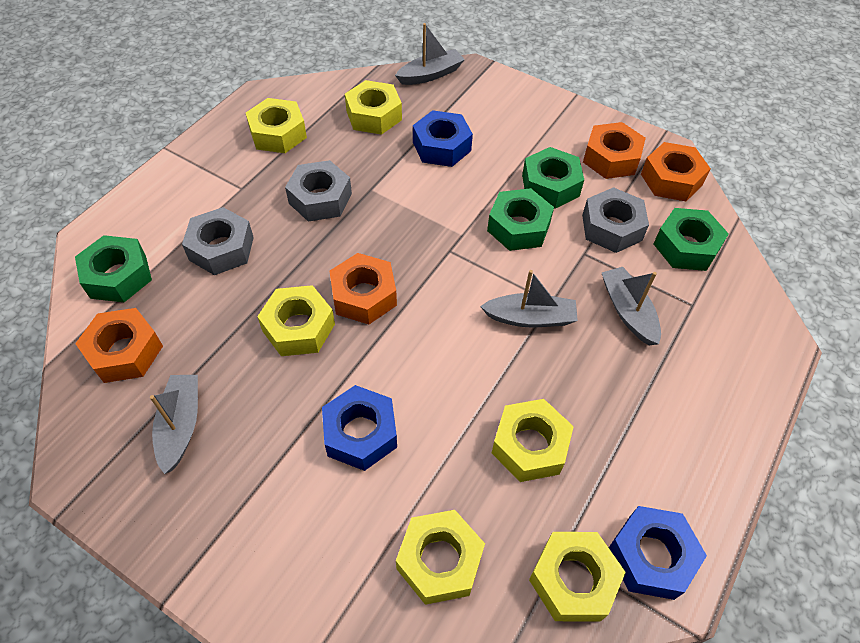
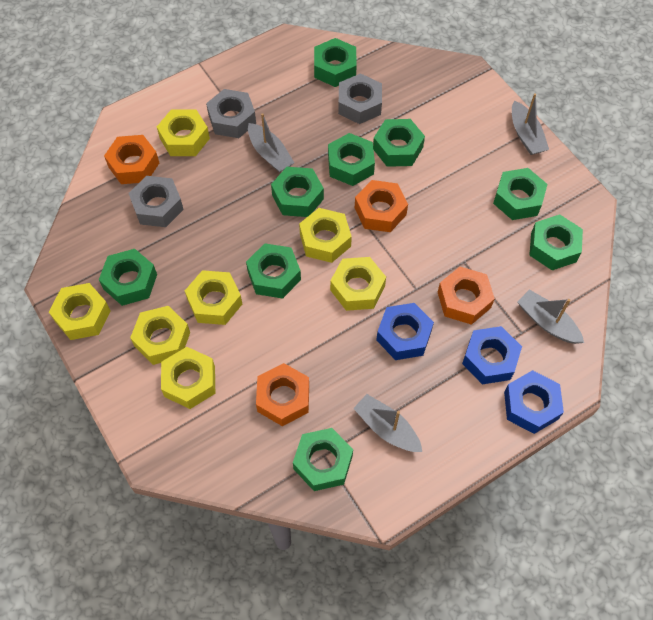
green nut: 4 -> 9
yellow nut: 6 -> 7

